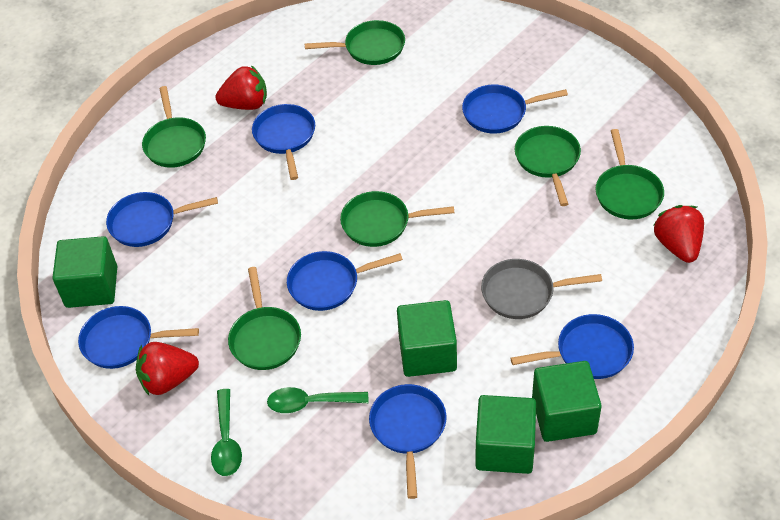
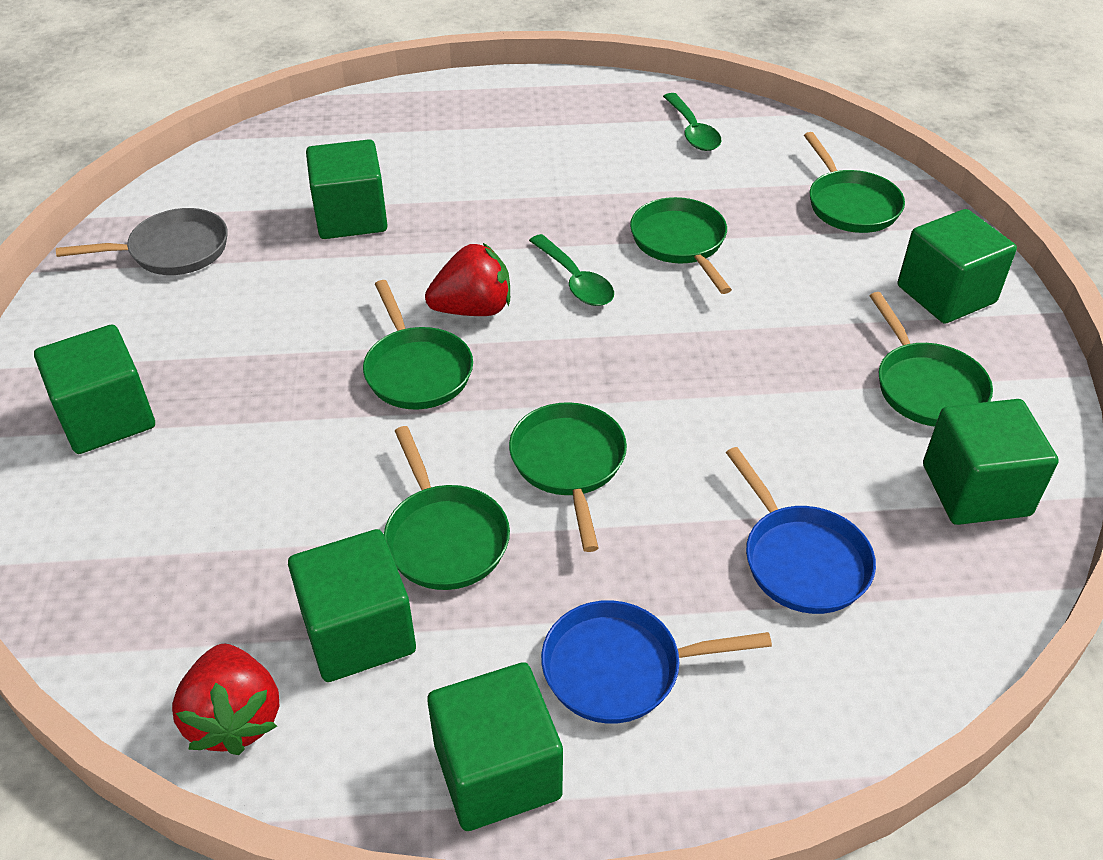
blue pan: 7 -> 2
green cube: 4 -> 6
red strawberry: 3 -> 2

